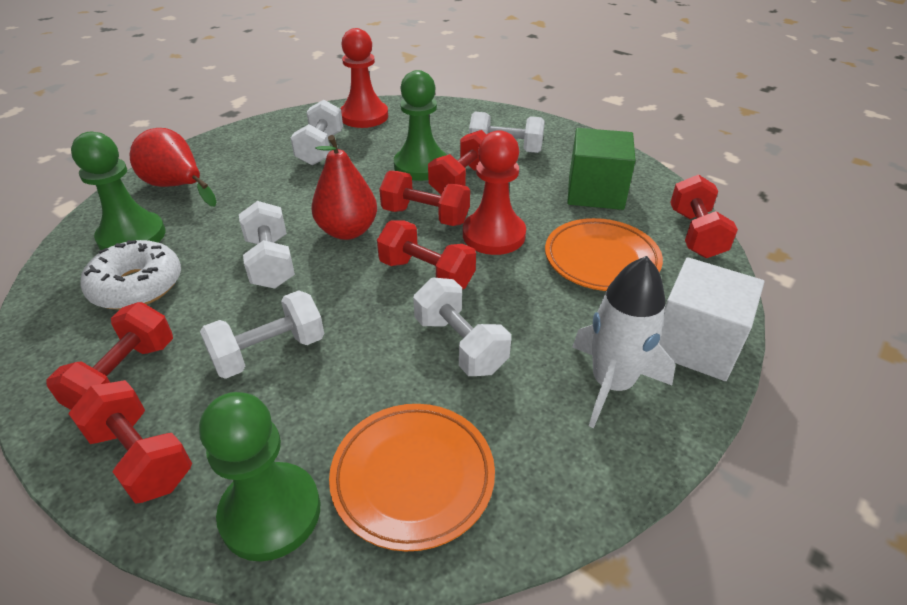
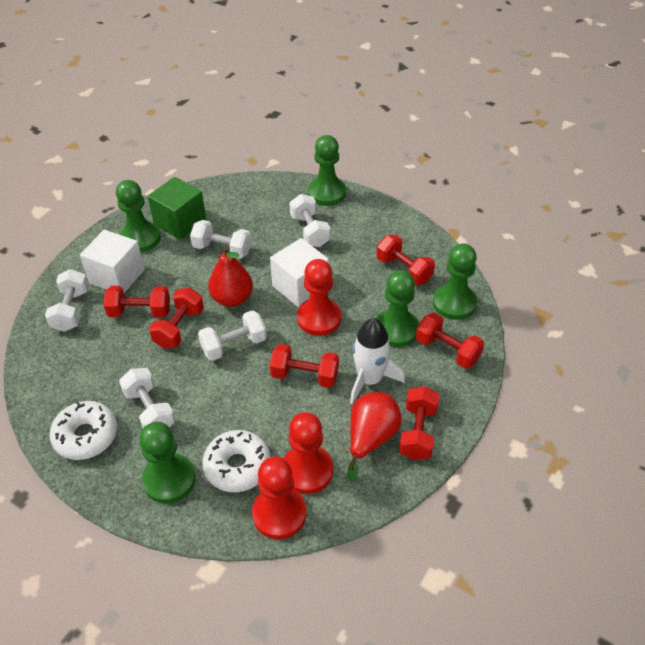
green pawn: 3 -> 5
orange plate: 2 -> 0
red pawn: 2 -> 3
white cube: 1 -> 2
white donut: 1 -> 2

